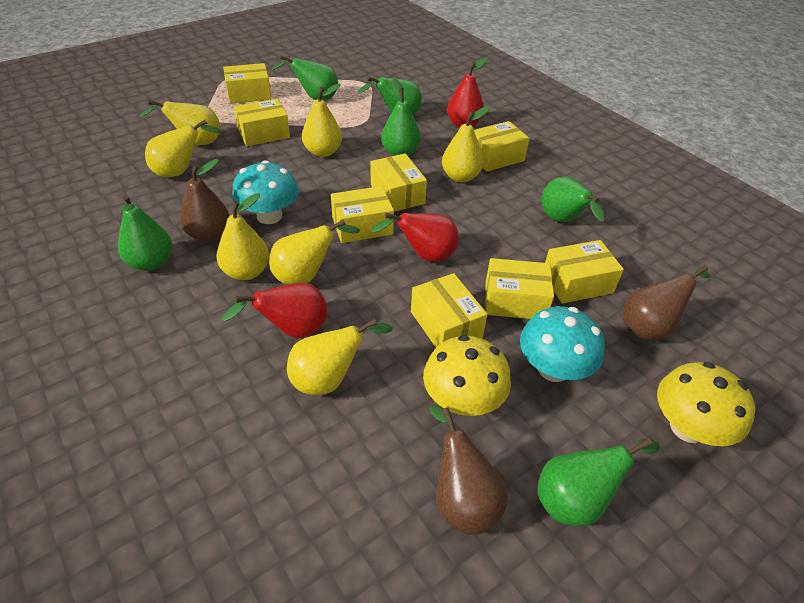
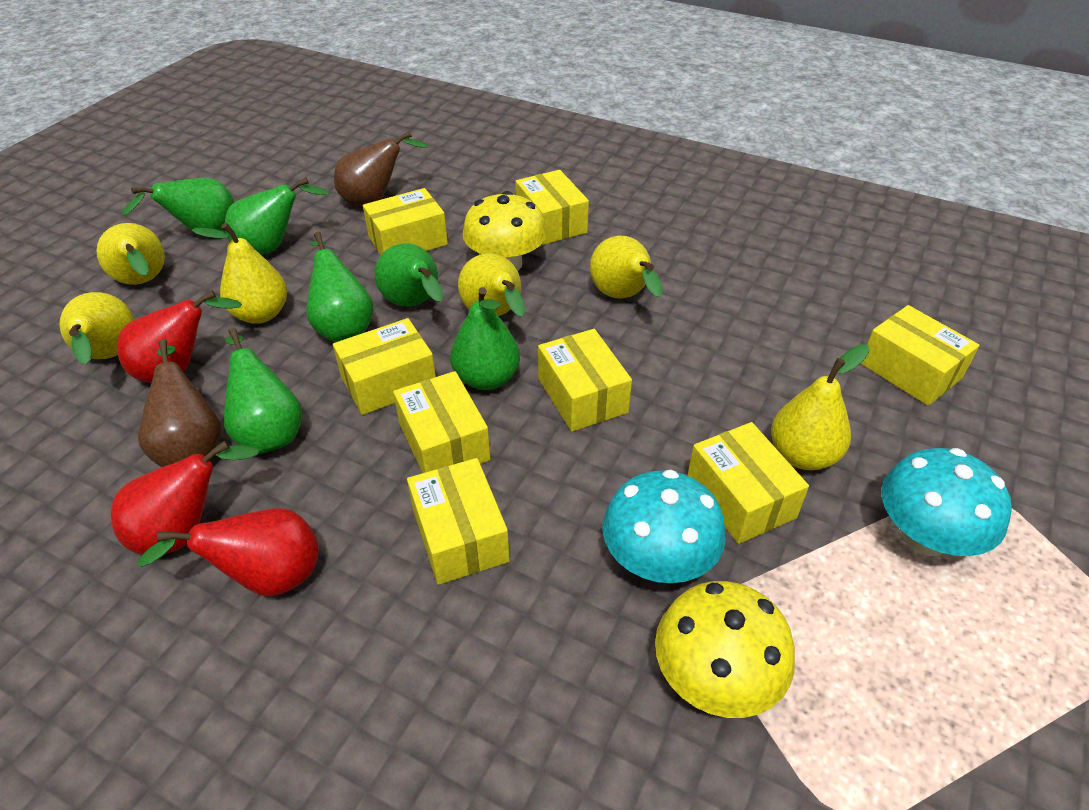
brown pear: 3 -> 2
yellow pear: 7 -> 6

